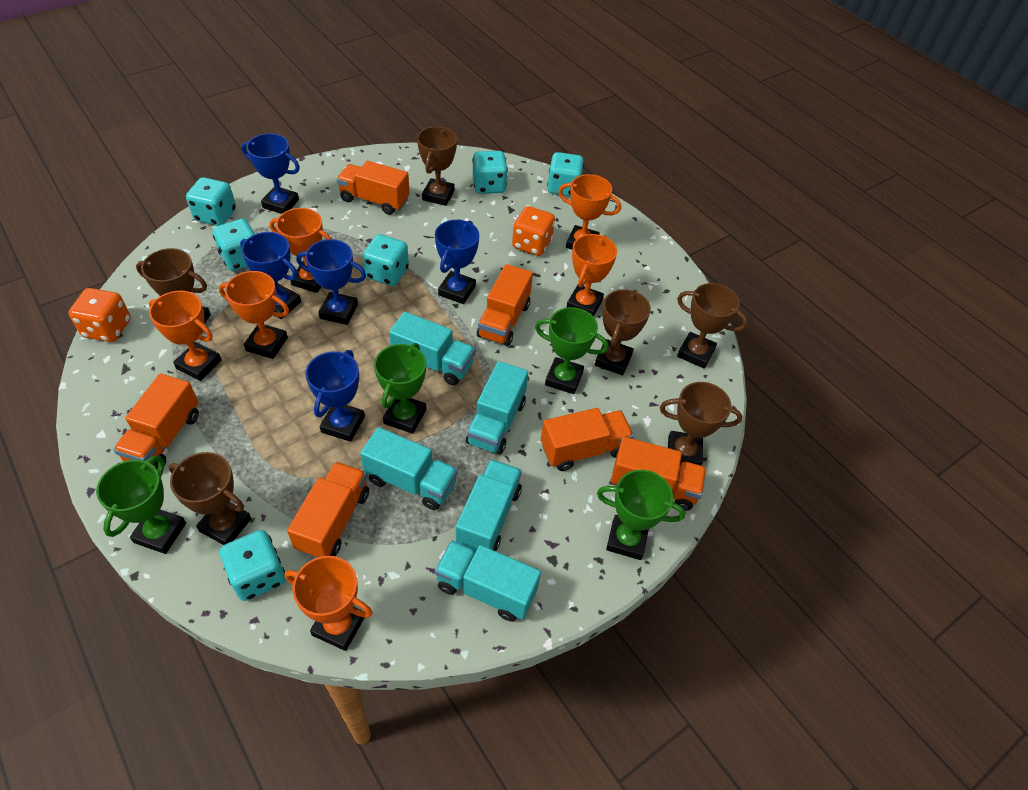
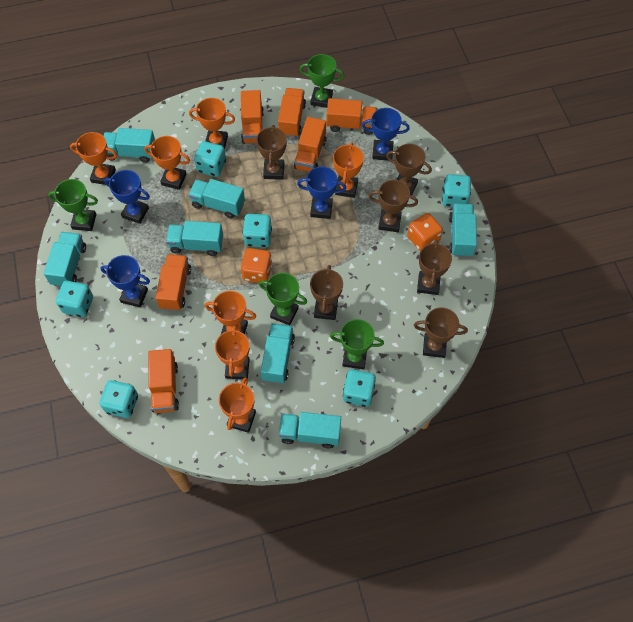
blue trophy: 5 -> 4
orange trophy: 6 -> 7
turquoise truck: 5 -> 7

